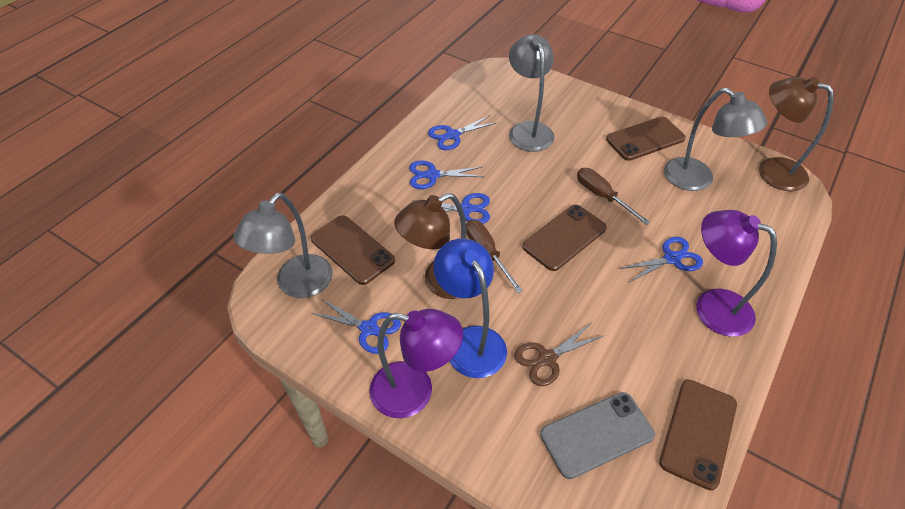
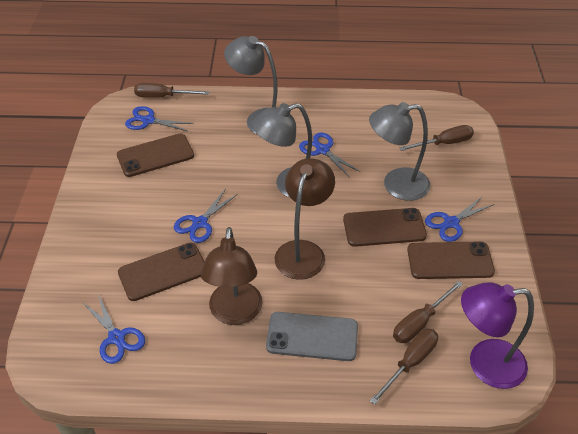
blue lamp: 1 -> 0
brown scissors: 1 -> 0
brown screwdriver: 2 -> 4
purple lamp: 2 -> 1

